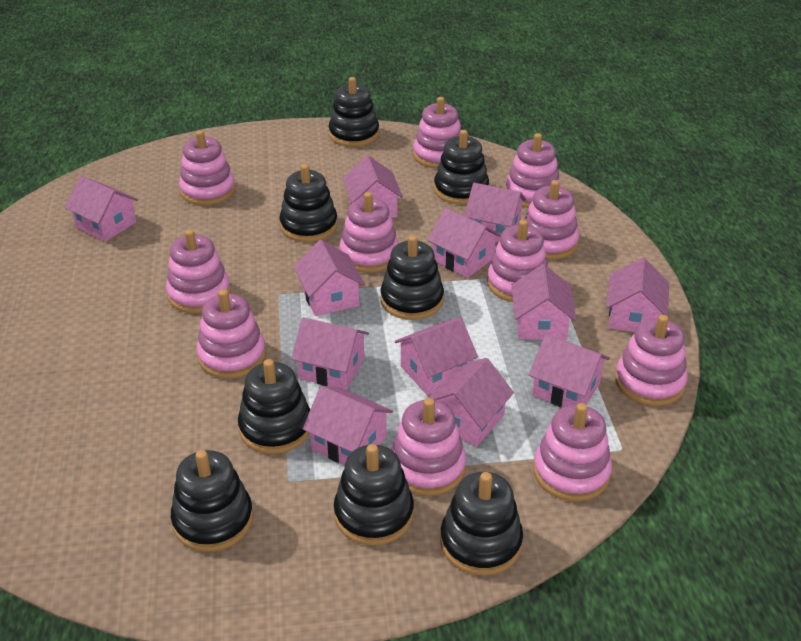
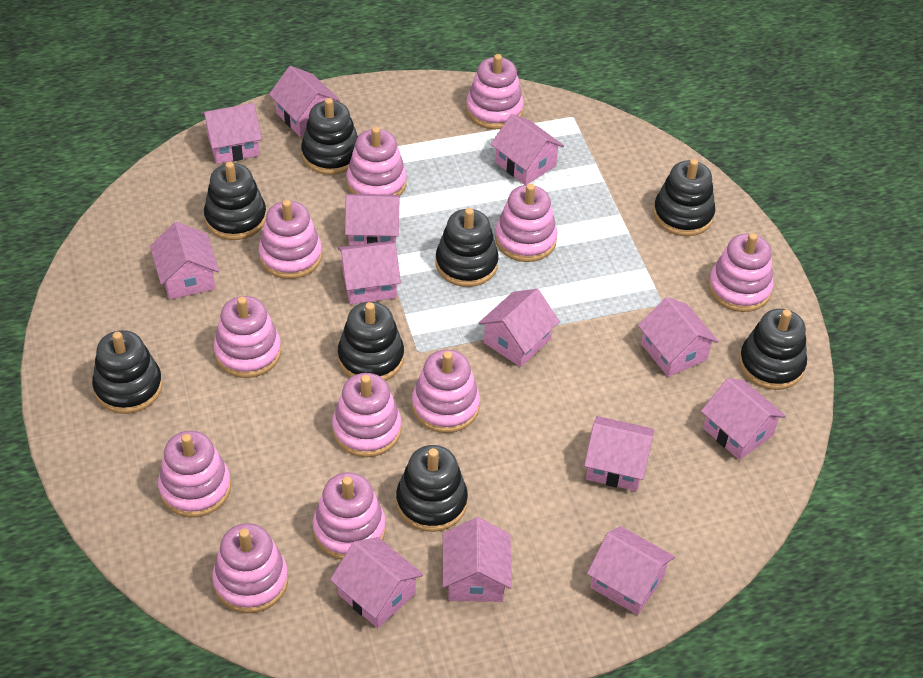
pink house: 12 -> 13

